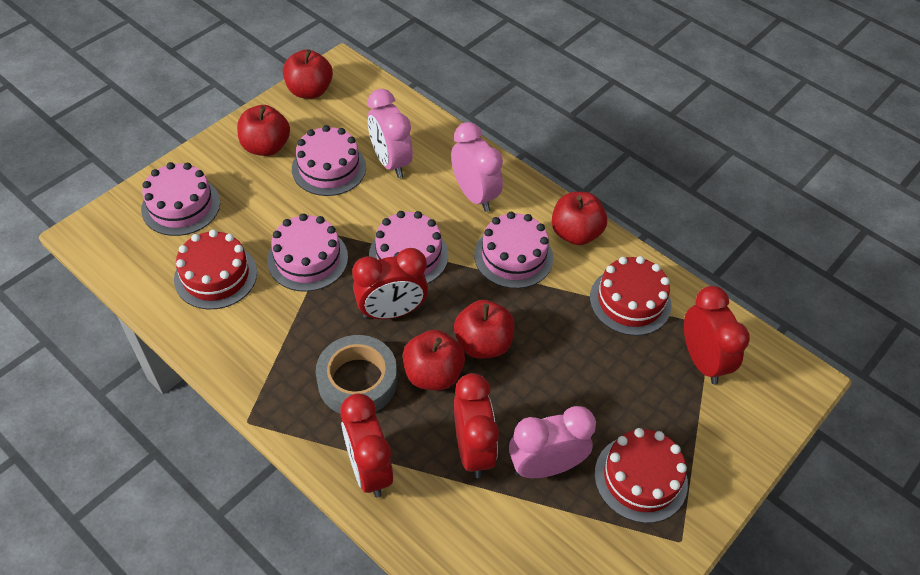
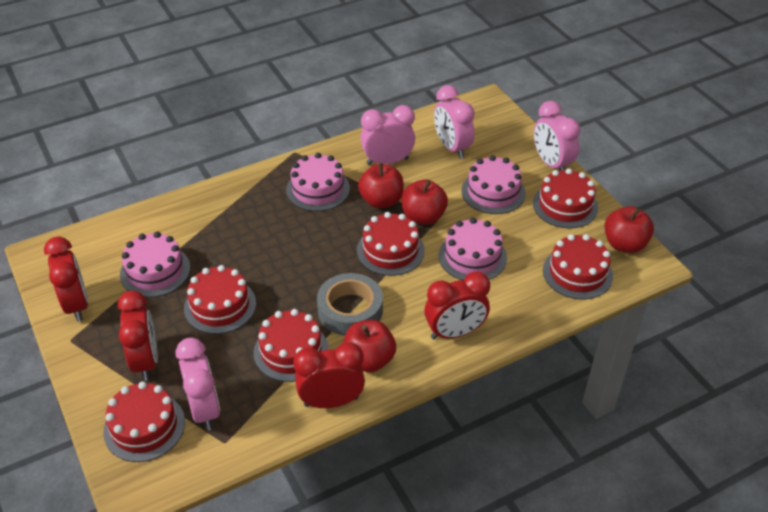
pink cake: 5 -> 4
pink clock: 3 -> 4
red apple: 5 -> 4
red cake: 3 -> 6

